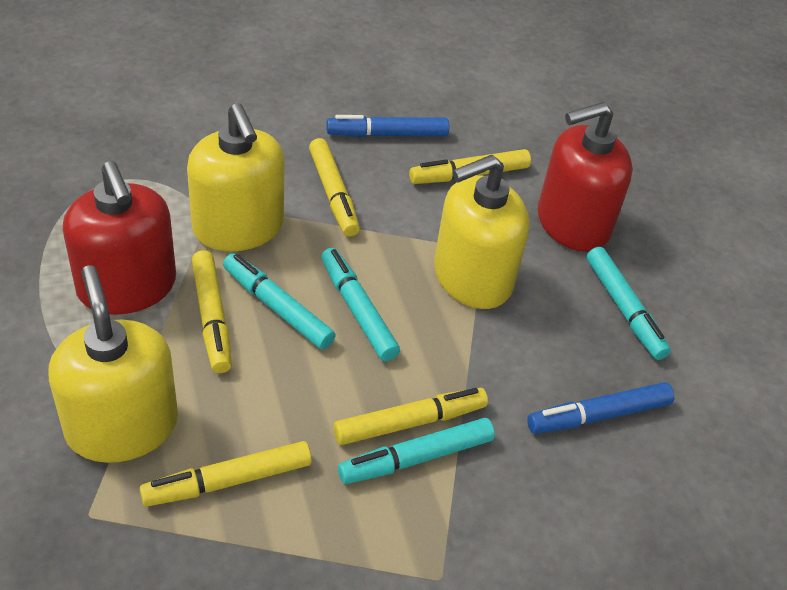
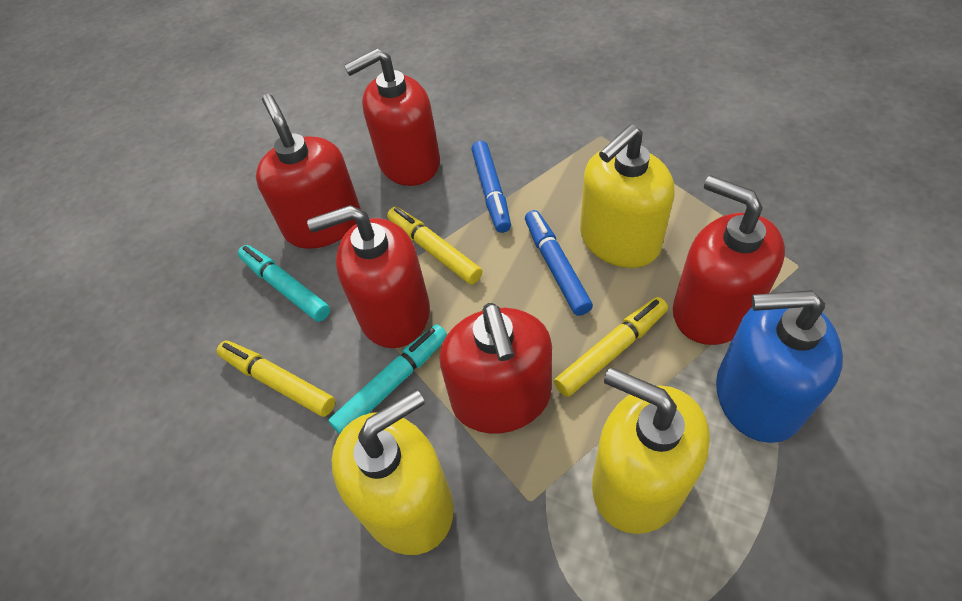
blue soap dispenser: 0 -> 1
red soap dispenser: 2 -> 5
turquoise marker: 4 -> 2
yellow marker: 5 -> 3

